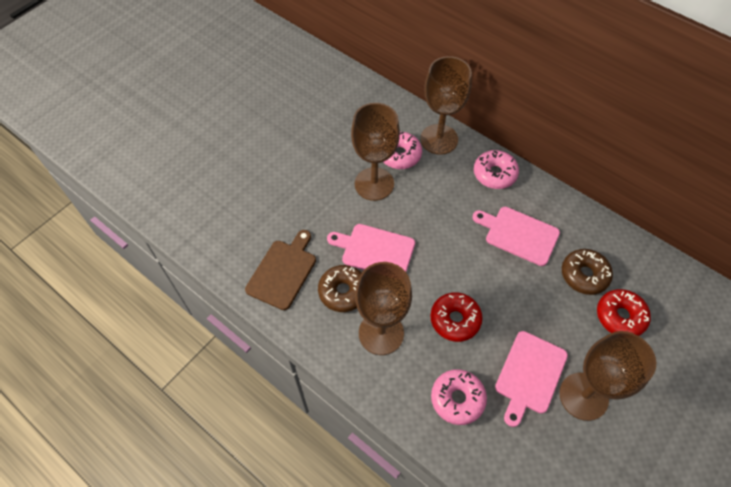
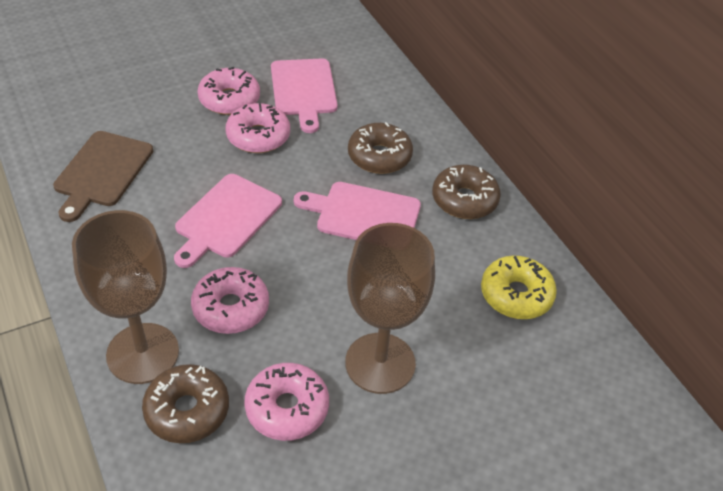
brown donut: 2 -> 3
brown goblet: 4 -> 2
pink donut: 3 -> 4
red donut: 2 -> 0
yellow donut: 0 -> 1

